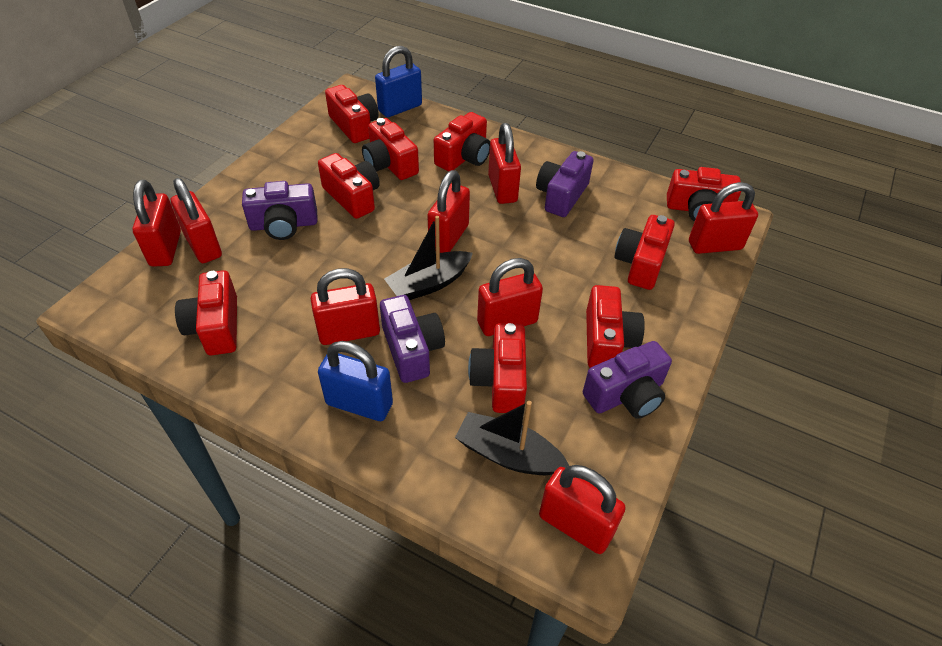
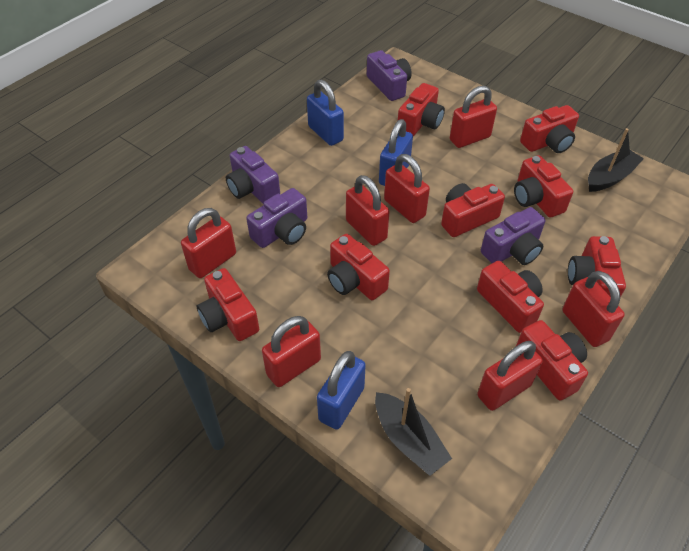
blue padlock: 2 -> 3
red padlock: 8 -> 7

